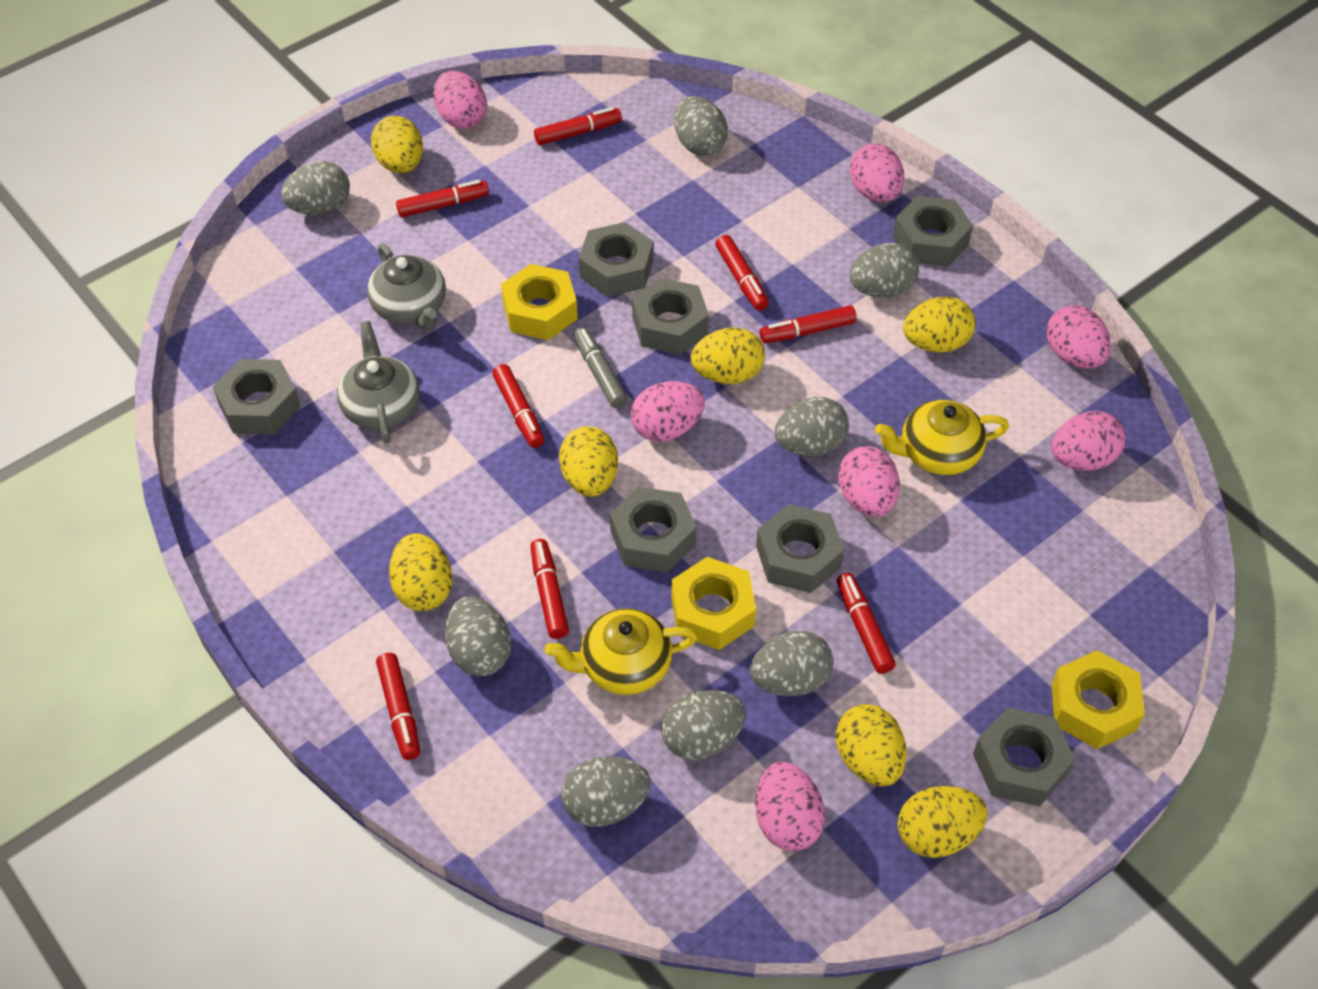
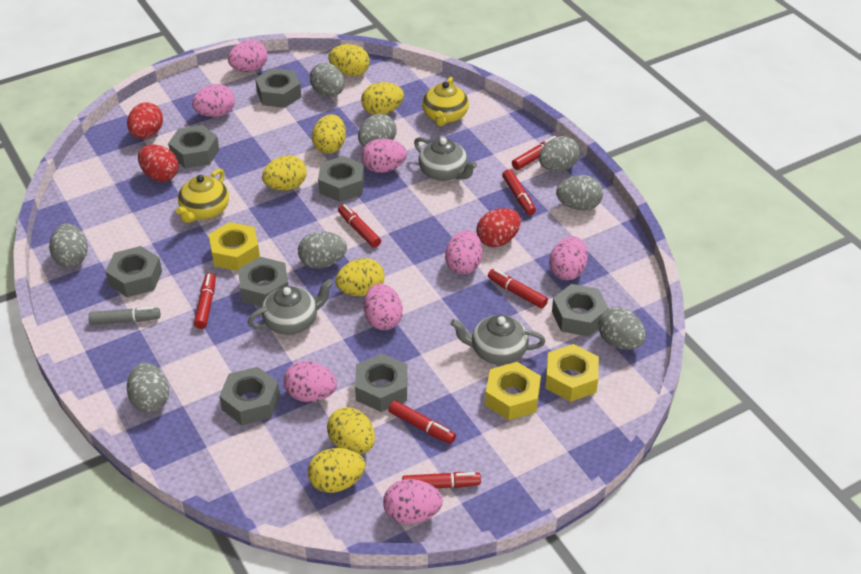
grey nut: 7 -> 8
grey teapot: 2 -> 3
pink egg: 7 -> 8
red egg: 0 -> 3
red marker: 8 -> 7

